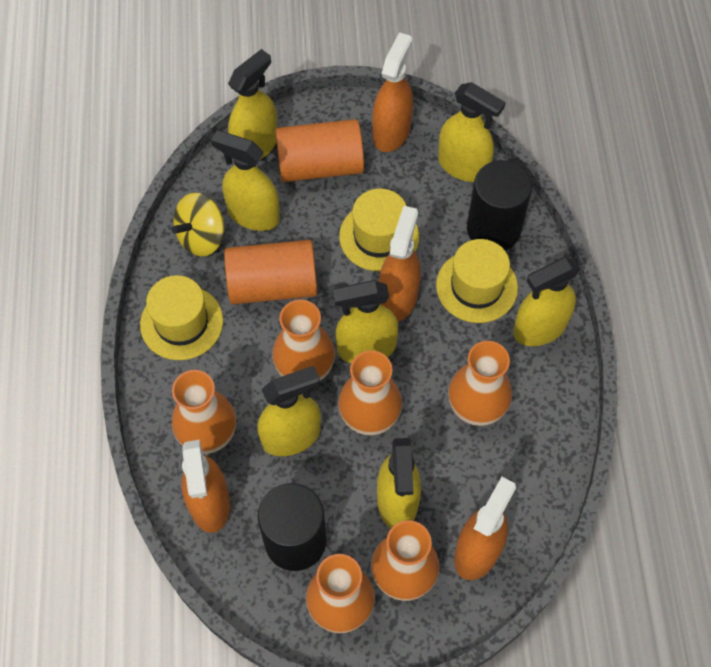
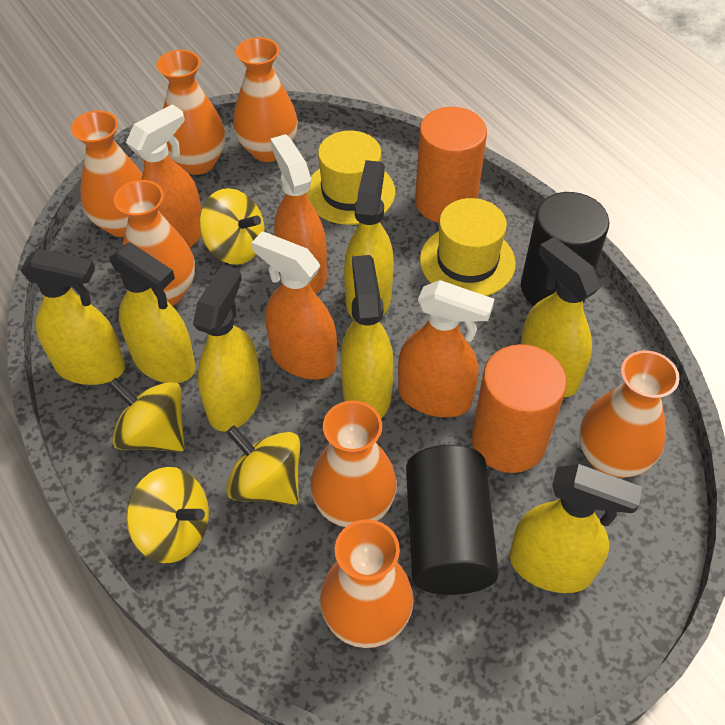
orange vase: 6 -> 7
yellow hat: 3 -> 2
yellow spinning top: 1 -> 4

